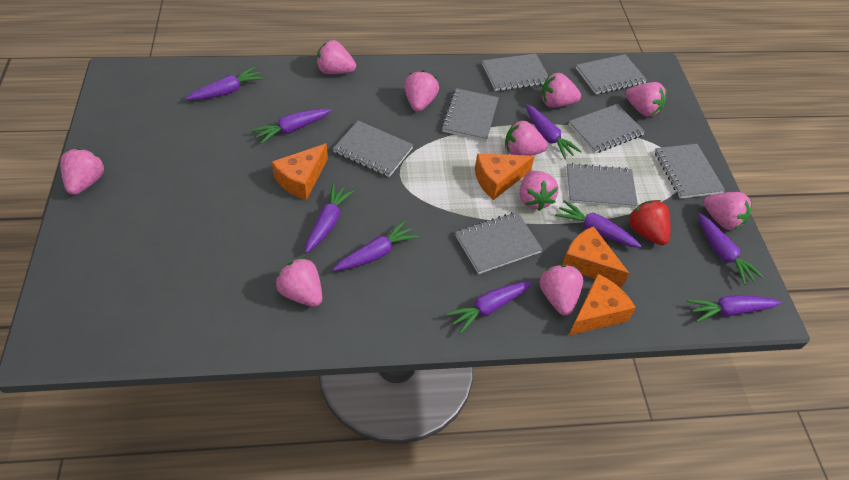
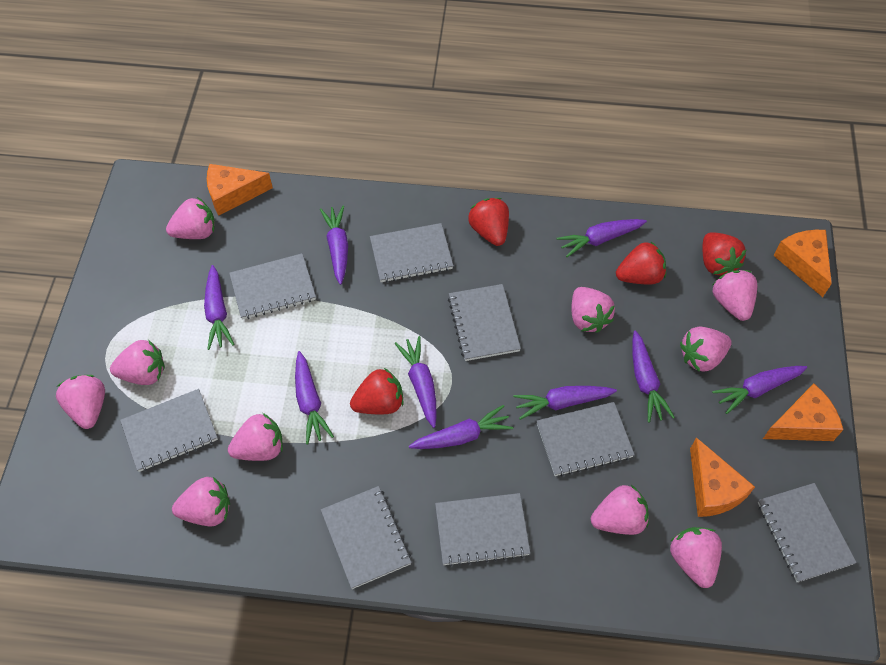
red strawberry: 1 -> 4

